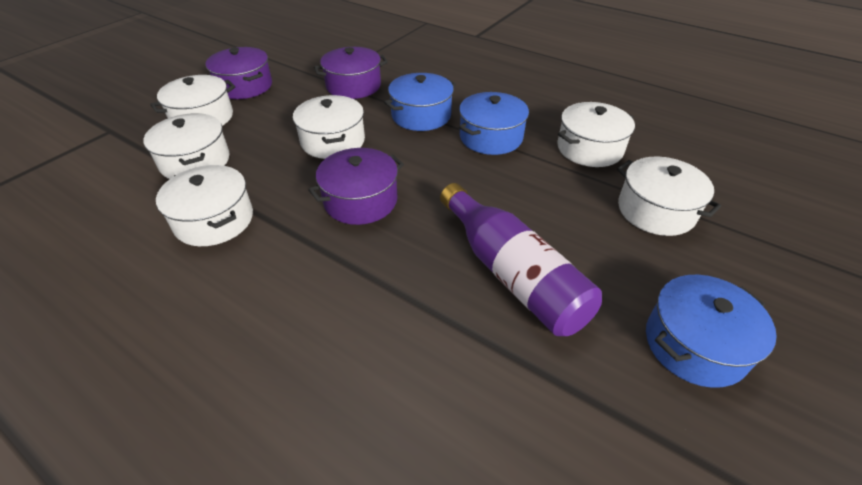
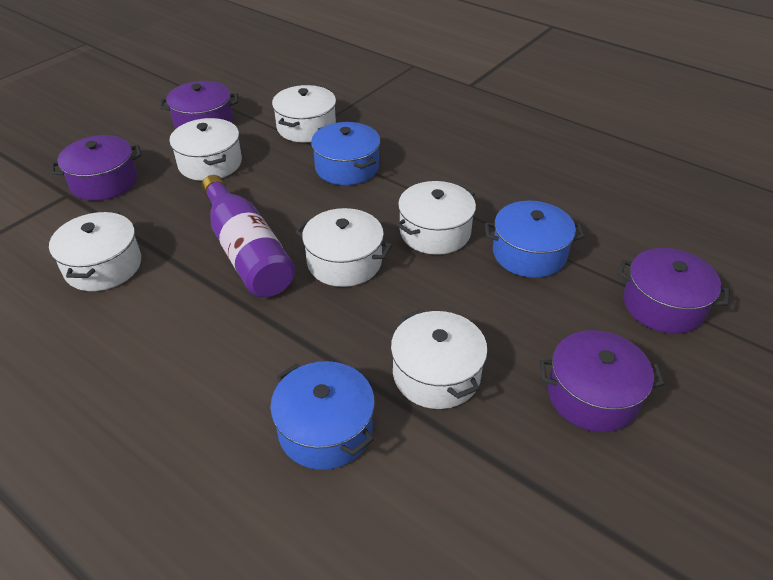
purple pot: 3 -> 4

